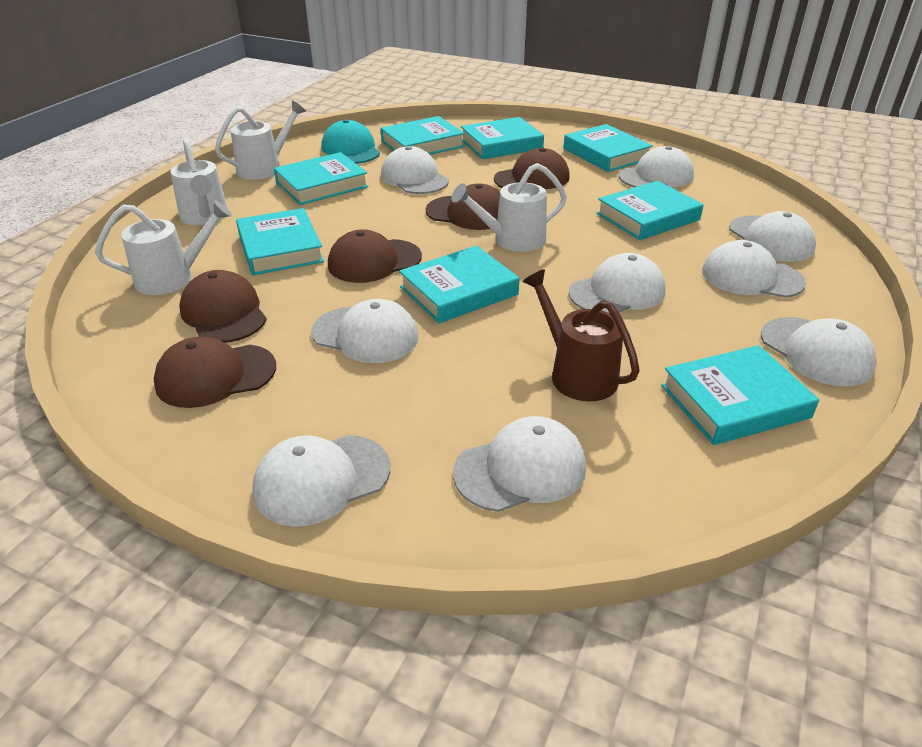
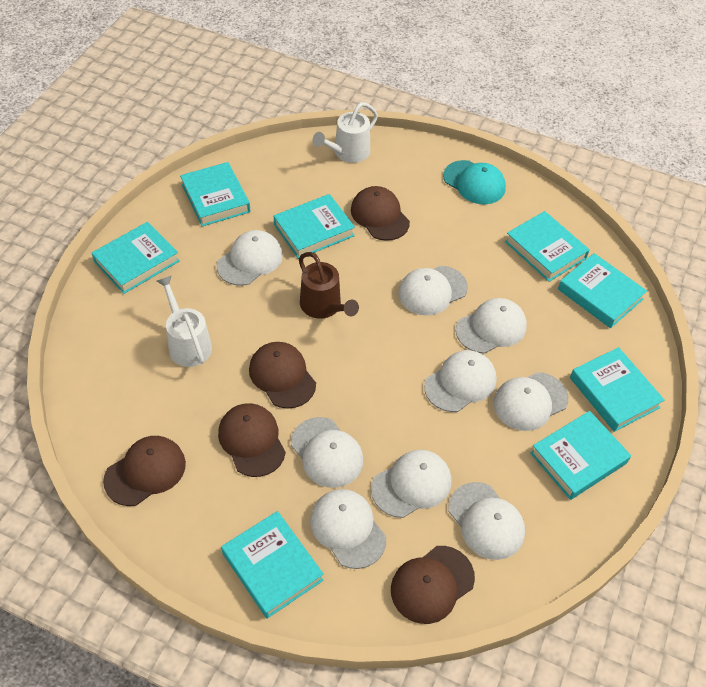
white watering can: 4 -> 2

